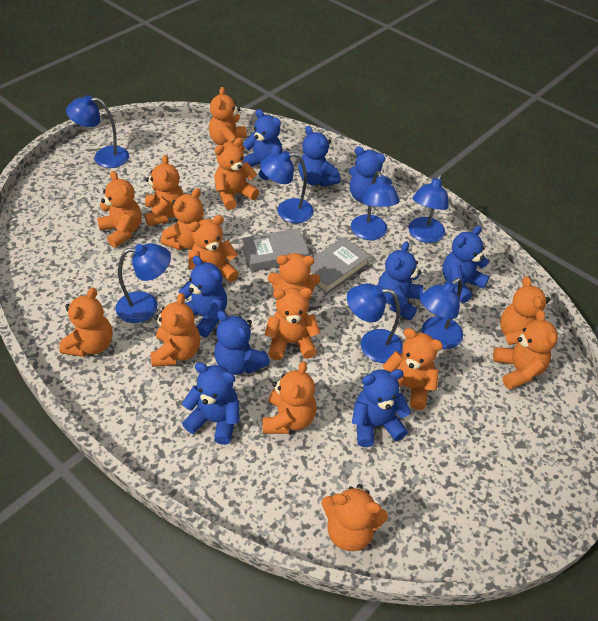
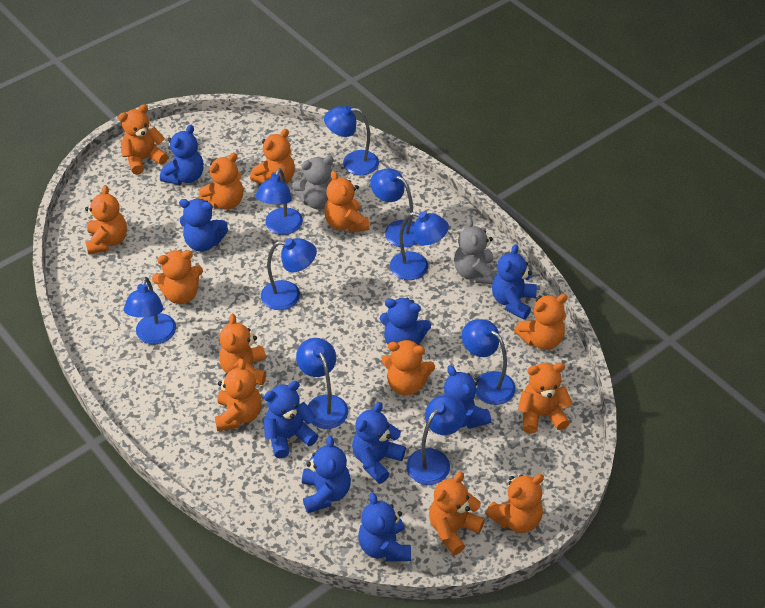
blue lamp: 7 -> 9
grey book: 2 -> 0
grey teddy bear: 0 -> 2
orange teddy bear: 15 -> 13

